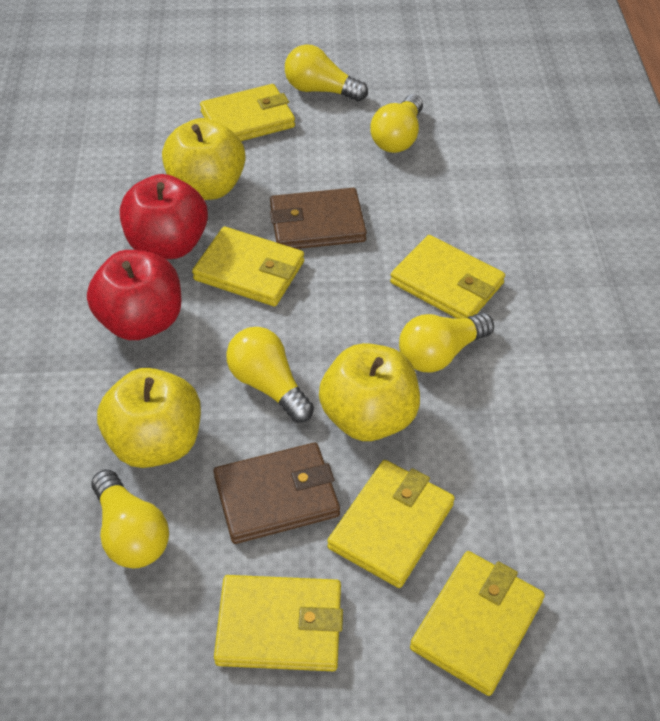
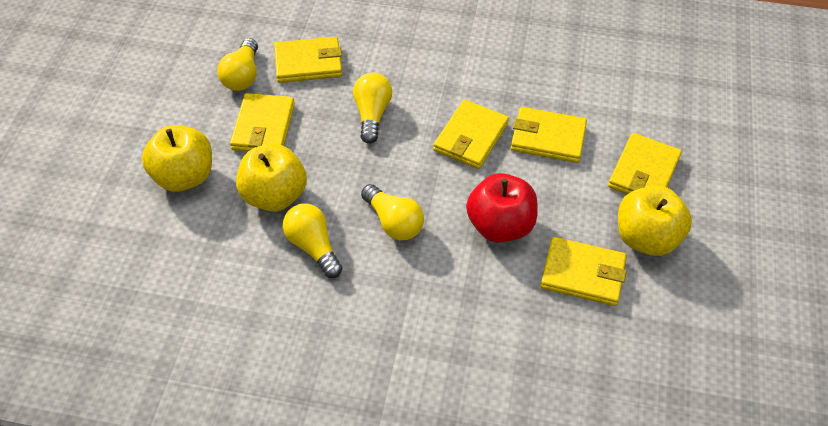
brown wallet: 2 -> 0
red apple: 2 -> 1
yellow light bulb: 5 -> 4

